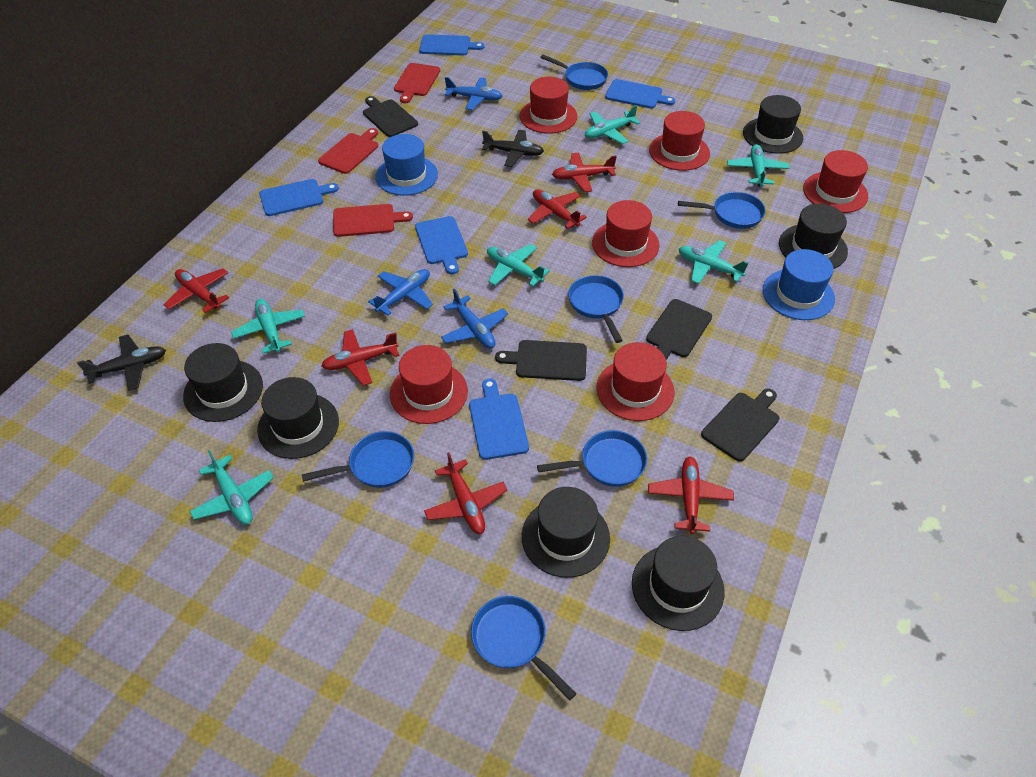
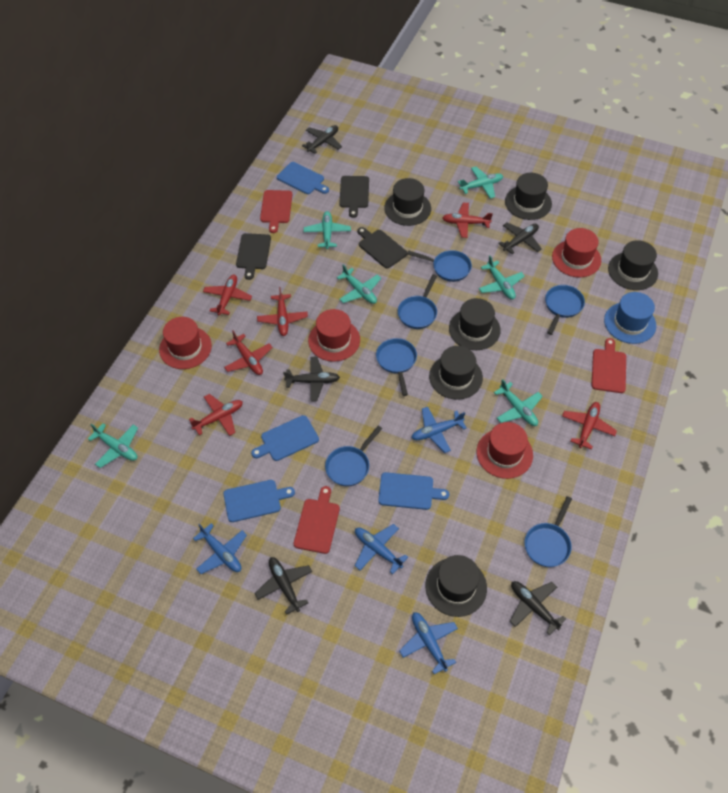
black cutting board: 4 -> 3
black plane: 2 -> 5
blue cutting board: 5 -> 4
blue hat: 2 -> 1
blue plane: 3 -> 4
red hat: 6 -> 4

